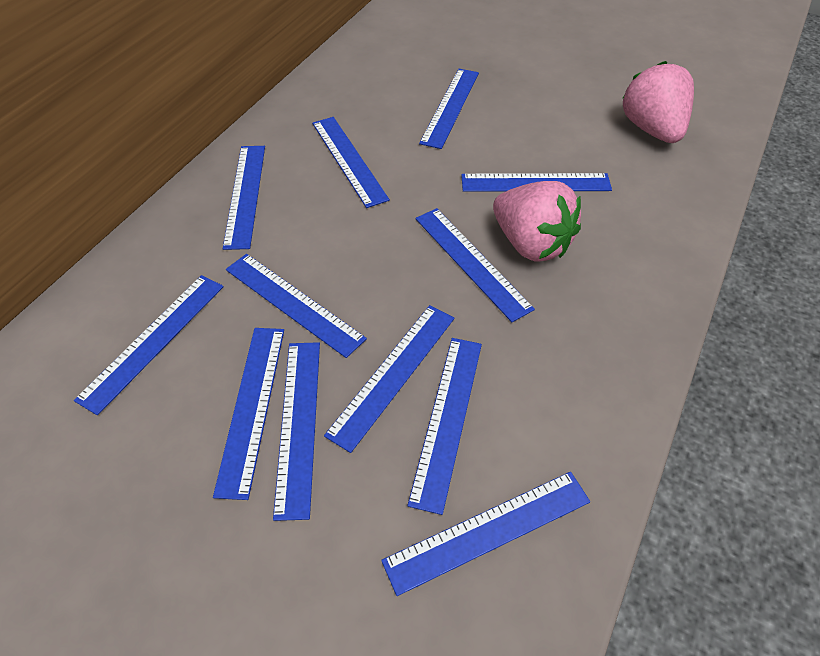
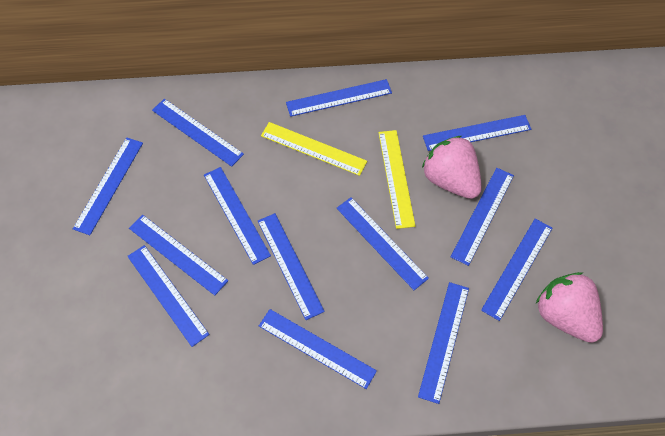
blue ruler: 12 -> 13
yellow ruler: 0 -> 2

